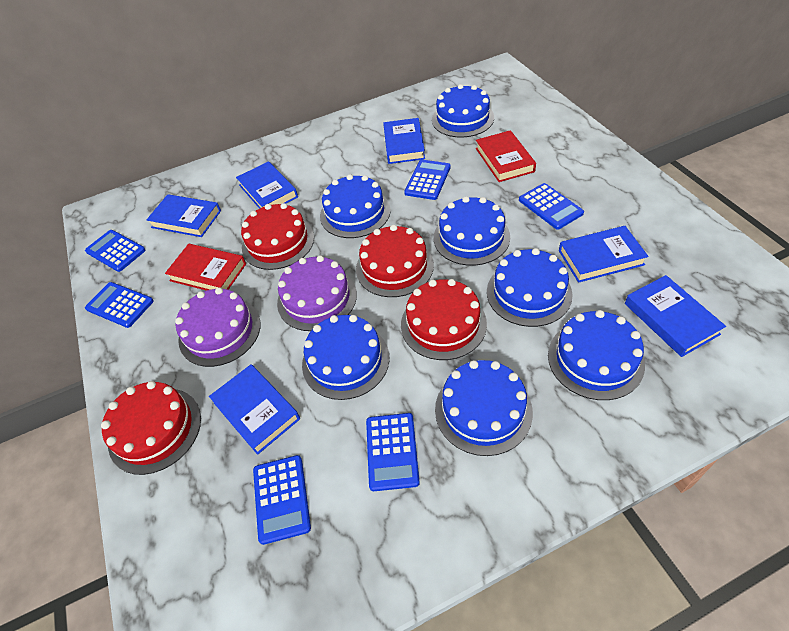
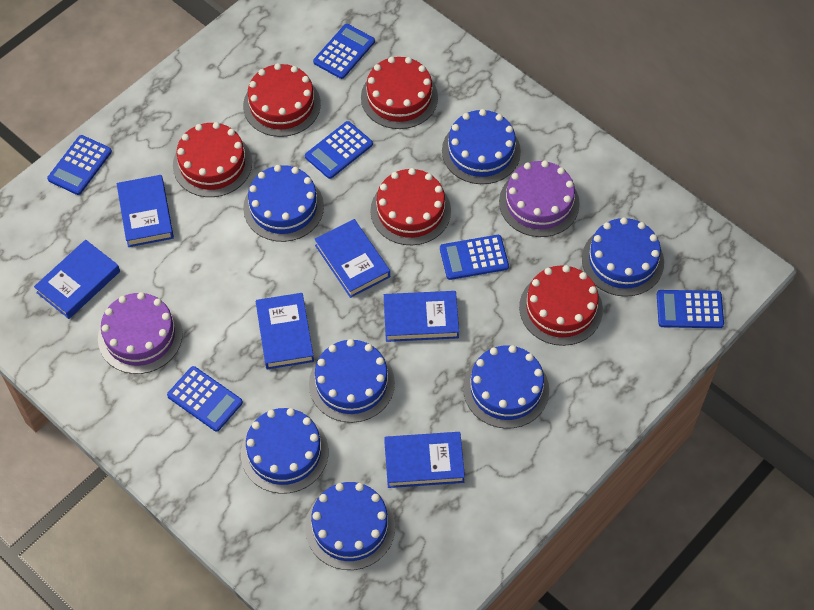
red book: 2 -> 0
red cake: 4 -> 5

